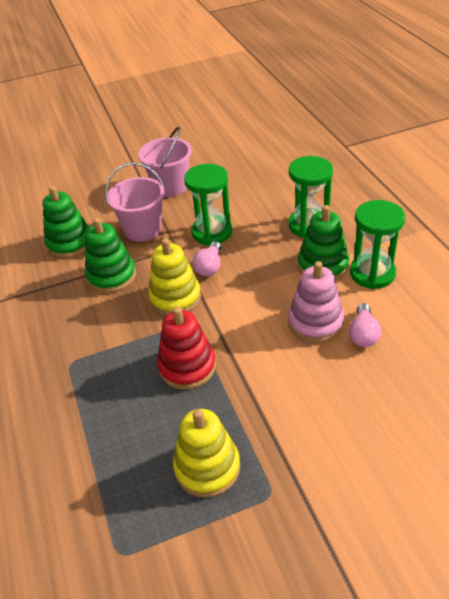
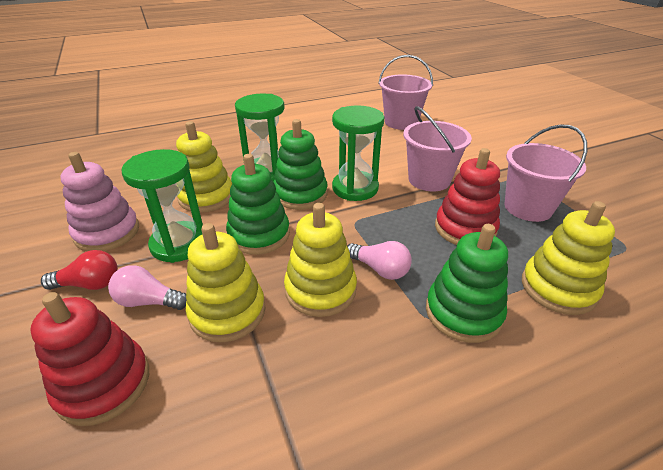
pink bucket: 2 -> 3
red light bulb: 0 -> 1
red stacking toy: 1 -> 2
yellow stacking toy: 2 -> 4

